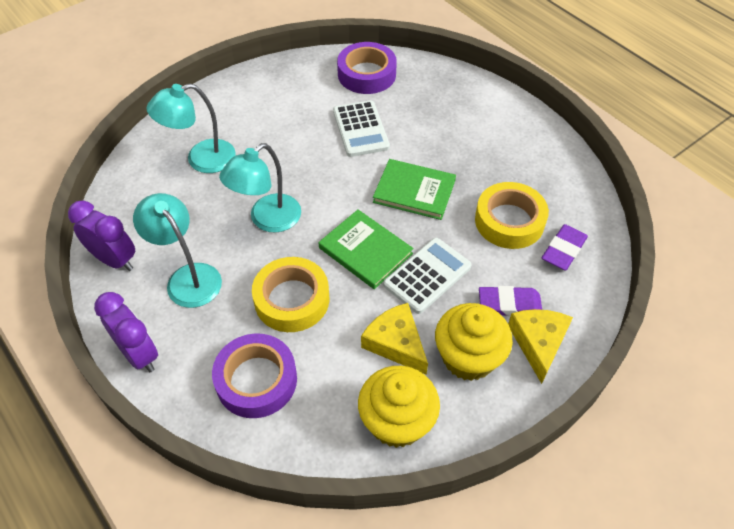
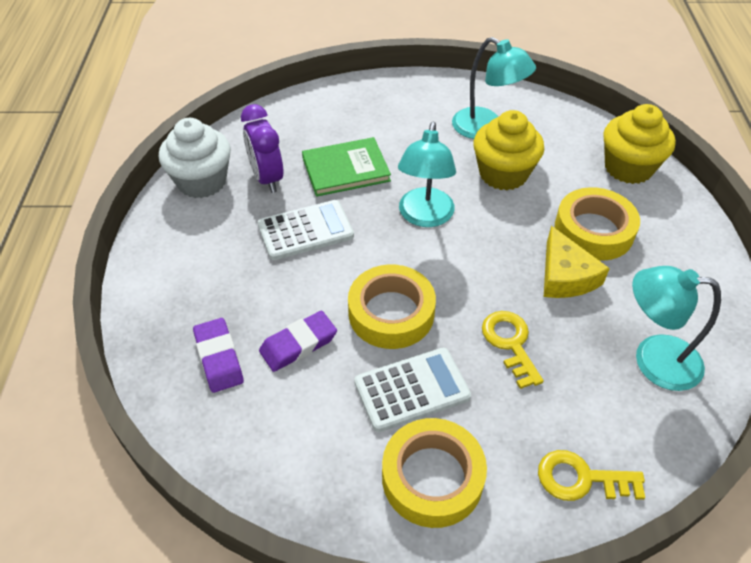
green book: 2 -> 1
purple clock: 2 -> 1
purple tape: 2 -> 0
white cupcake: 0 -> 1
yellow cheese: 2 -> 1
yellow key: 0 -> 2
yellow tape: 2 -> 3

